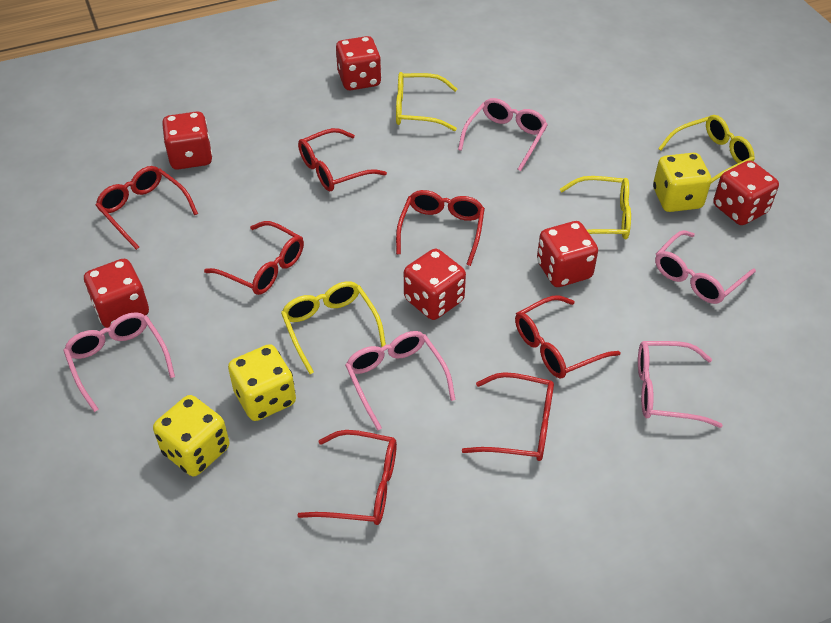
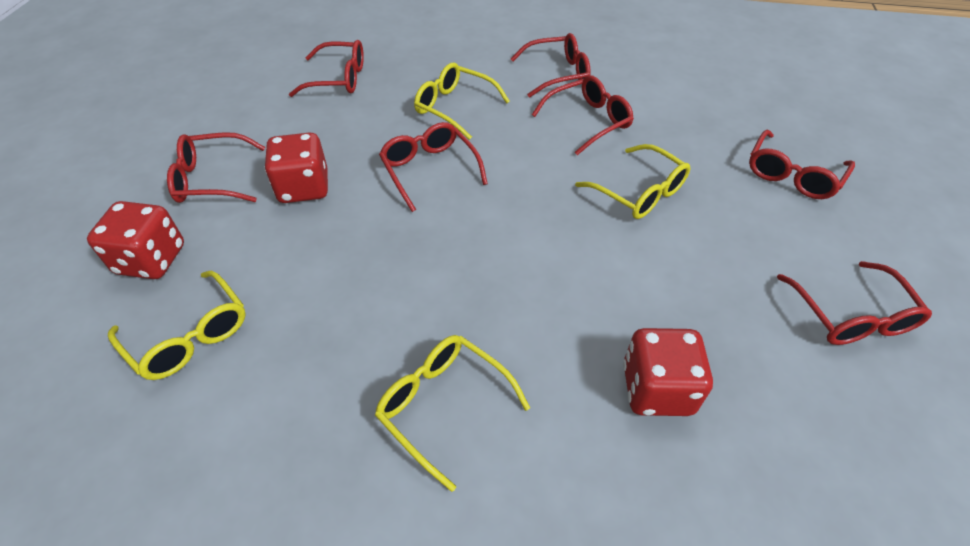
pink glasses: 5 -> 0
red dice: 6 -> 3
yellow dice: 3 -> 0

